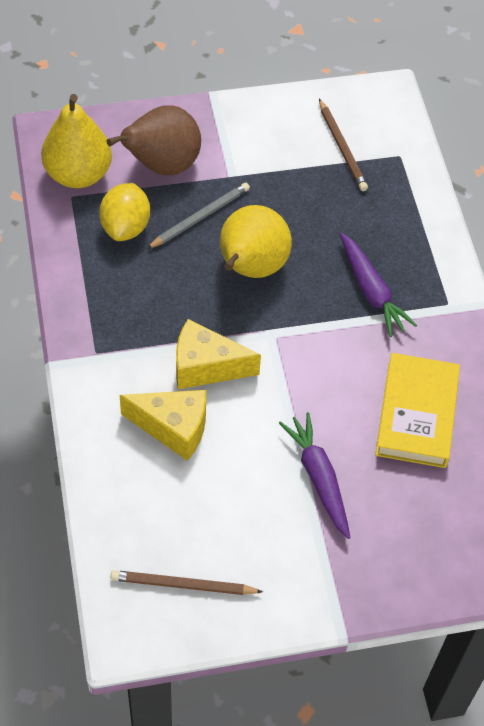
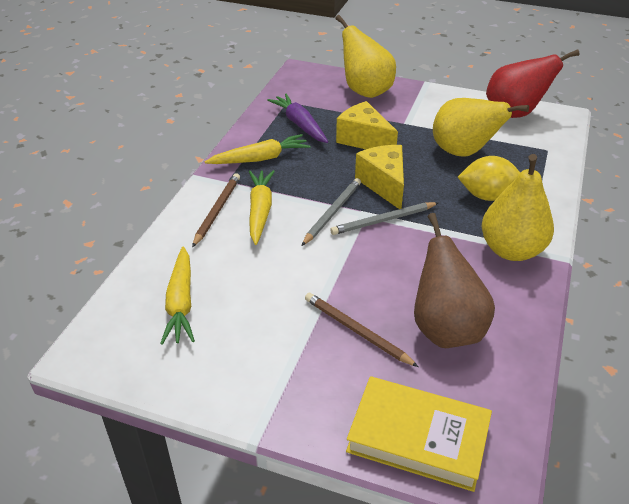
grey pencil: 1 -> 2
purple carrot: 2 -> 1
red pear: 0 -> 1
yellow carrot: 0 -> 3
yellow pear: 2 -> 3

